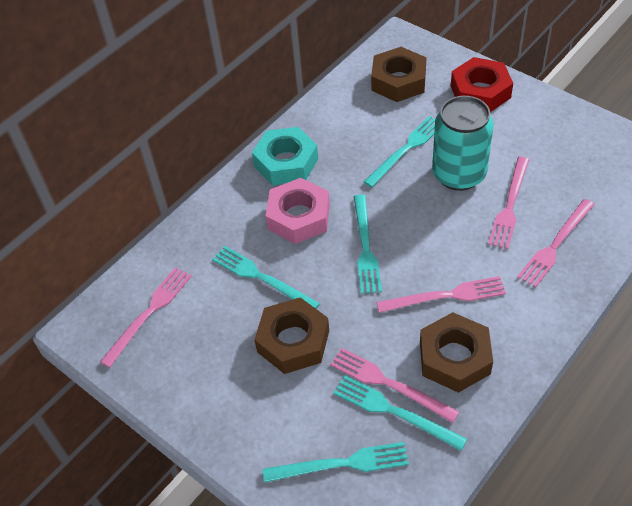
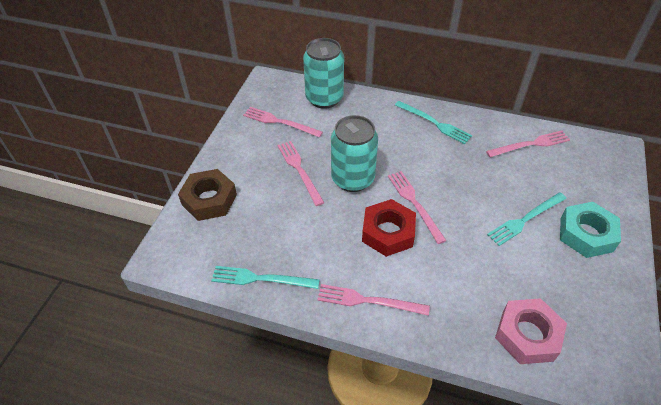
brown nut: 3 -> 1
turquoise can: 1 -> 2
turquoise fork: 5 -> 3

